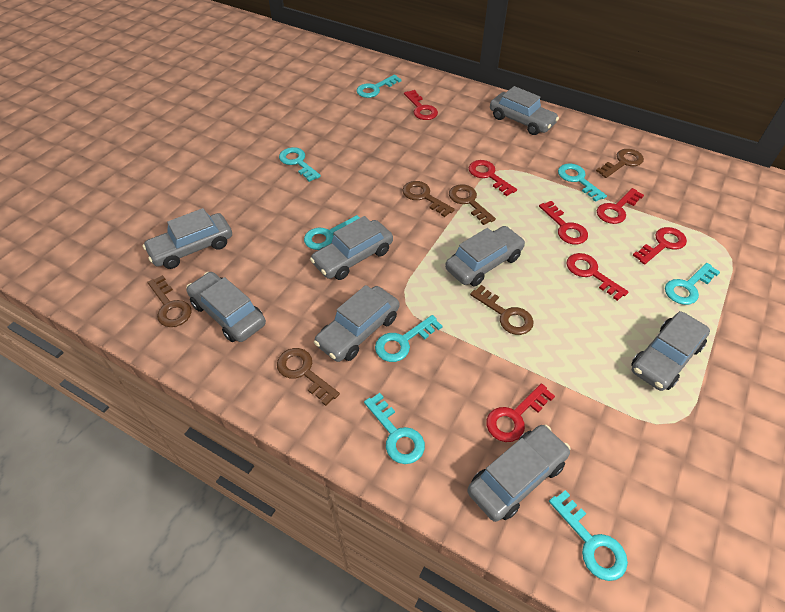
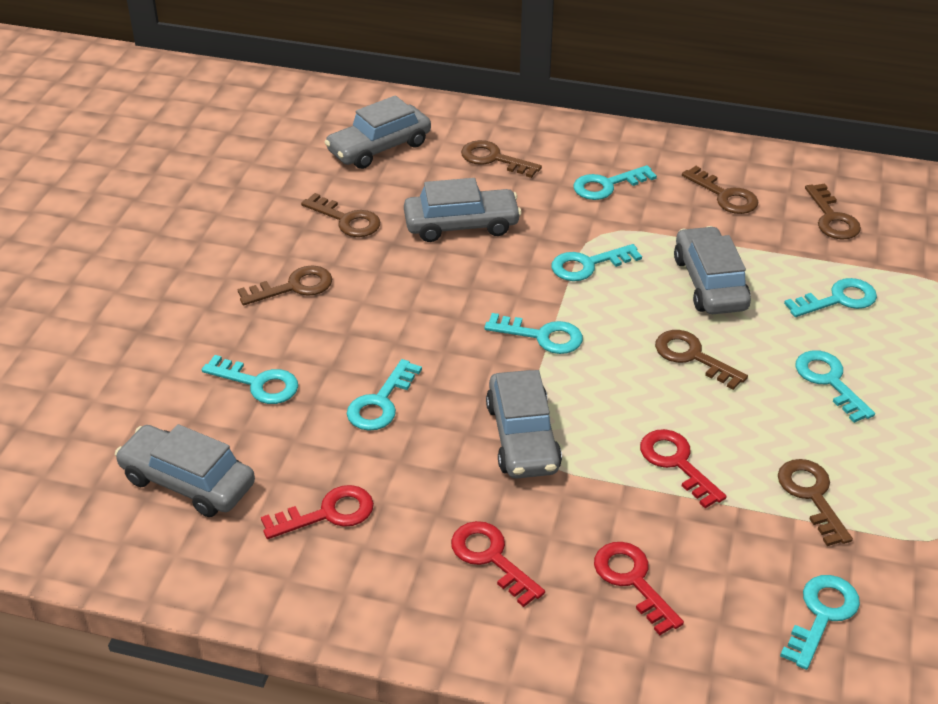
brown key: 6 -> 7
grey car: 8 -> 5
red key: 7 -> 4

